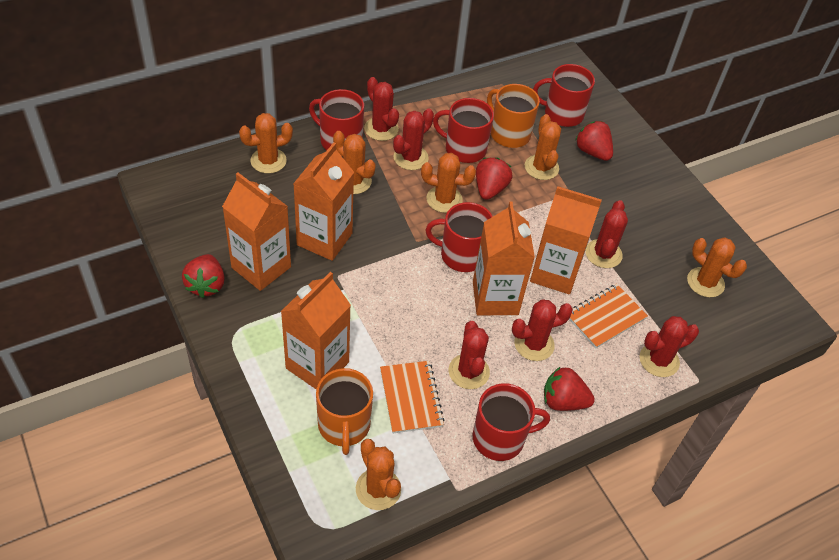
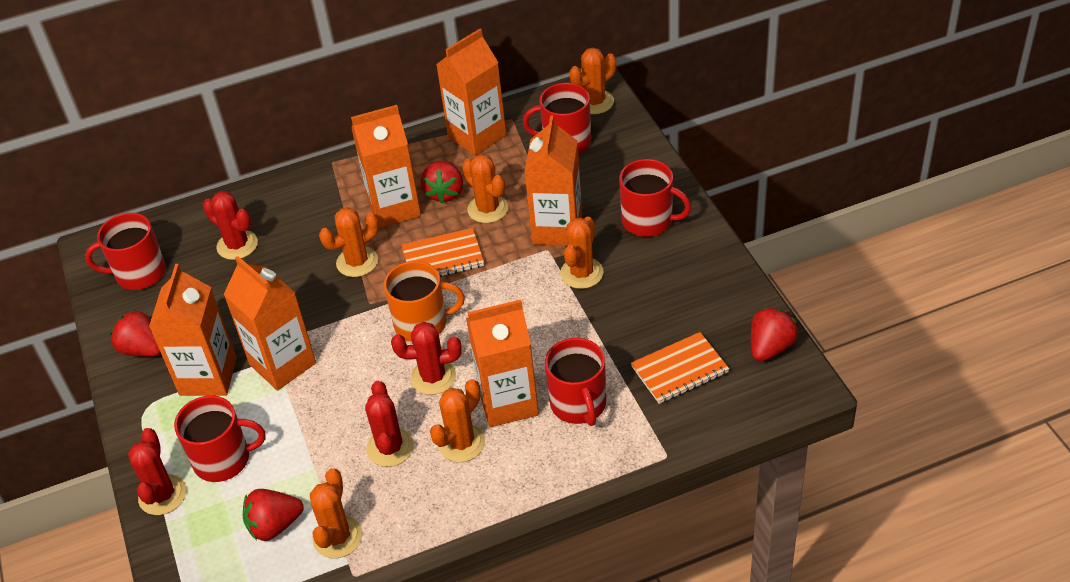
orange carton: 5 -> 6
orange mug: 2 -> 1
red cactus: 6 -> 4

